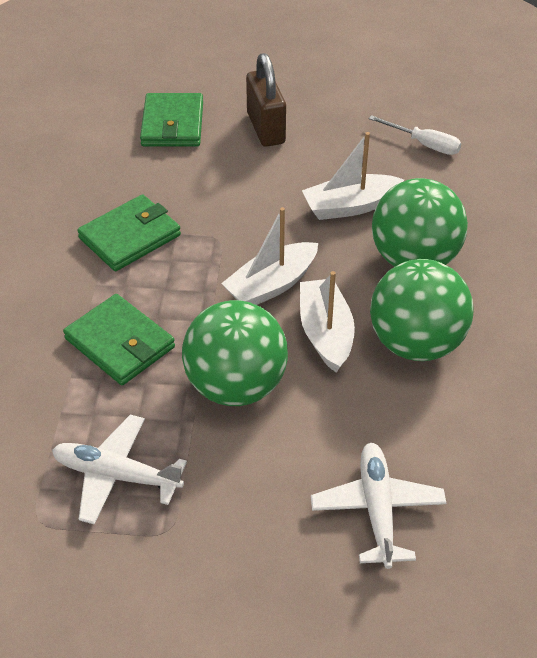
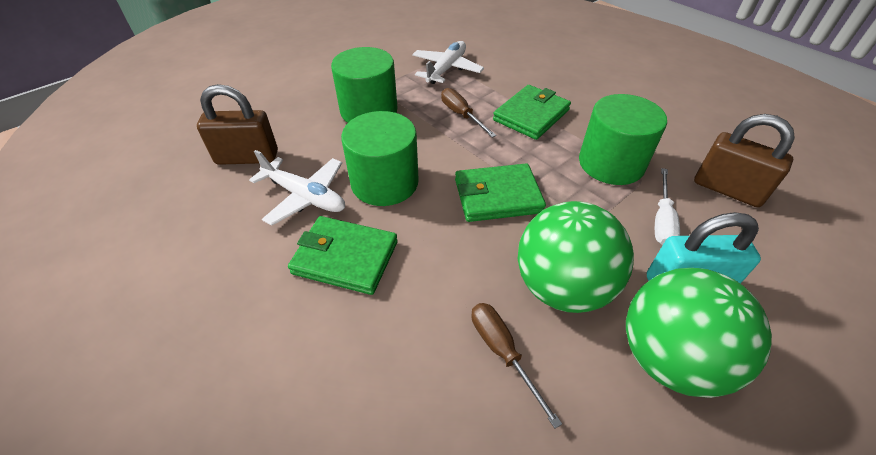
brown padlock: 1 -> 2
brown screwdriver: 0 -> 2
green ball: 3 -> 2
green cylinder: 0 -> 3
turquoise padlock: 0 -> 1
white boat: 3 -> 0

